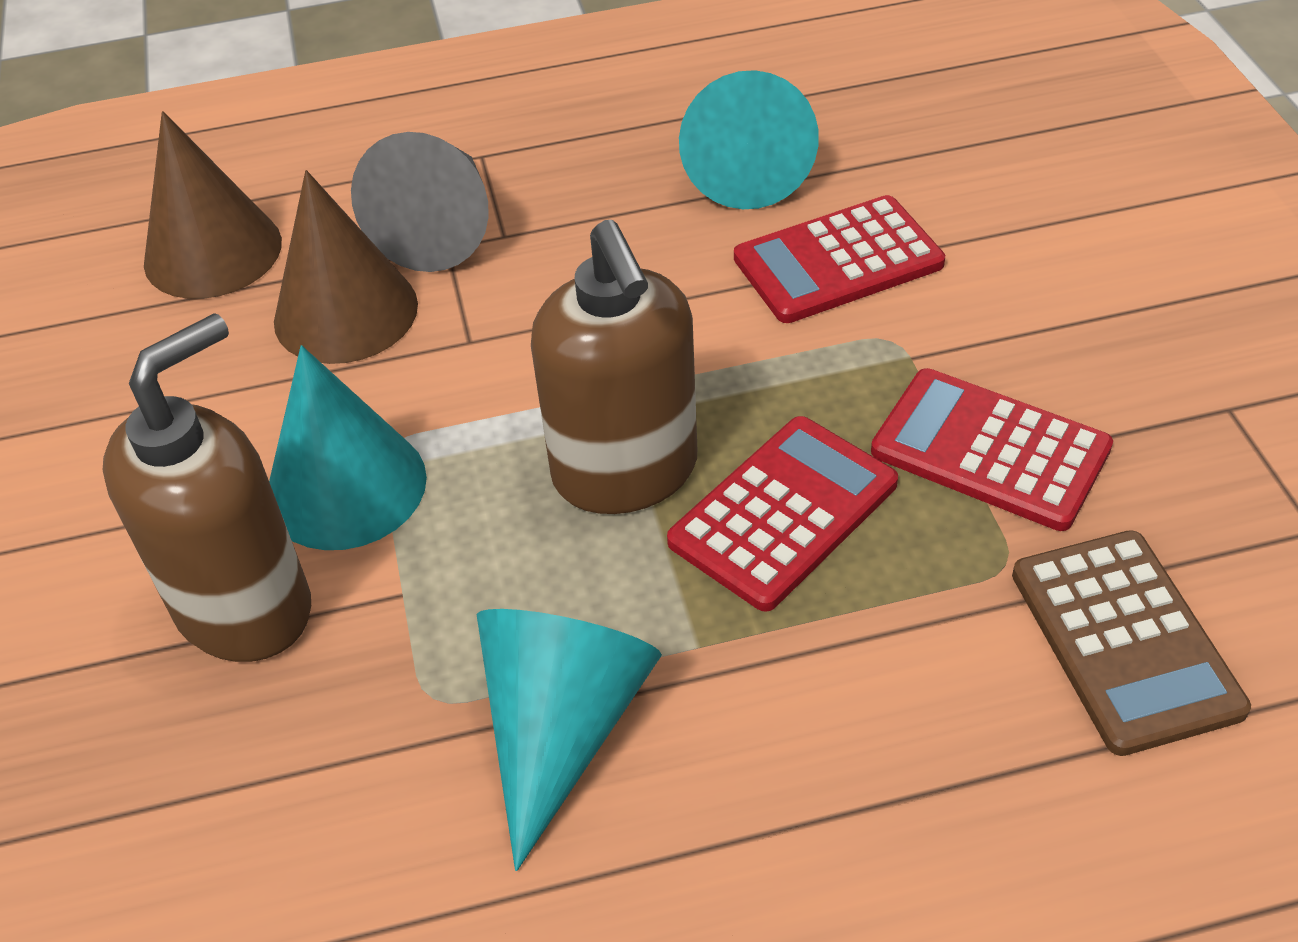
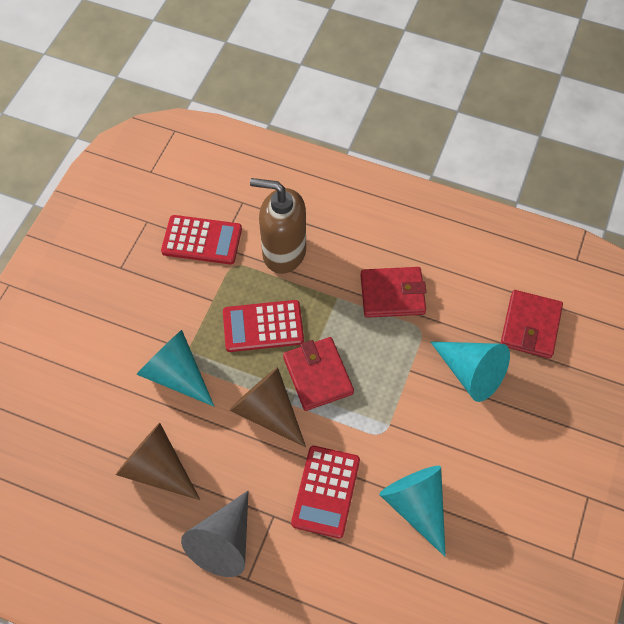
brown calculator: 1 -> 0
brown soap dispenser: 2 -> 1
red wallet: 0 -> 3

